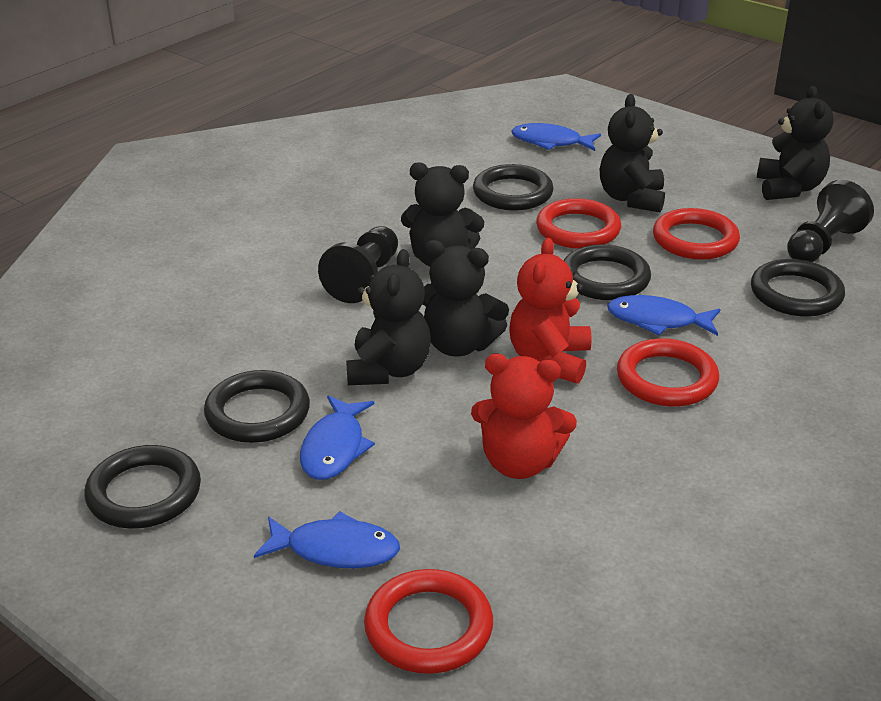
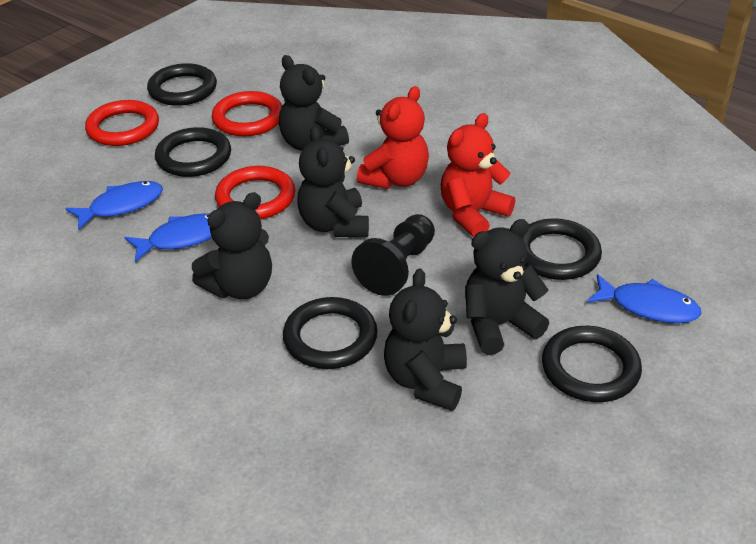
black pawn: 2 -> 1
blue fish: 4 -> 3
red ring: 4 -> 3

